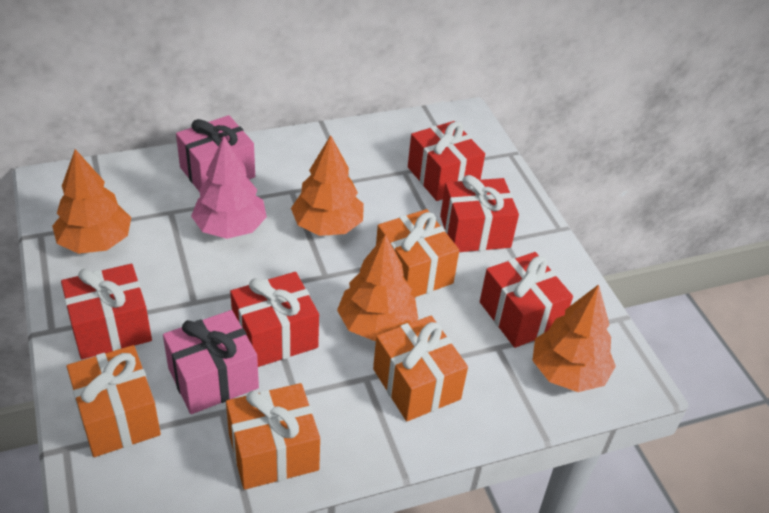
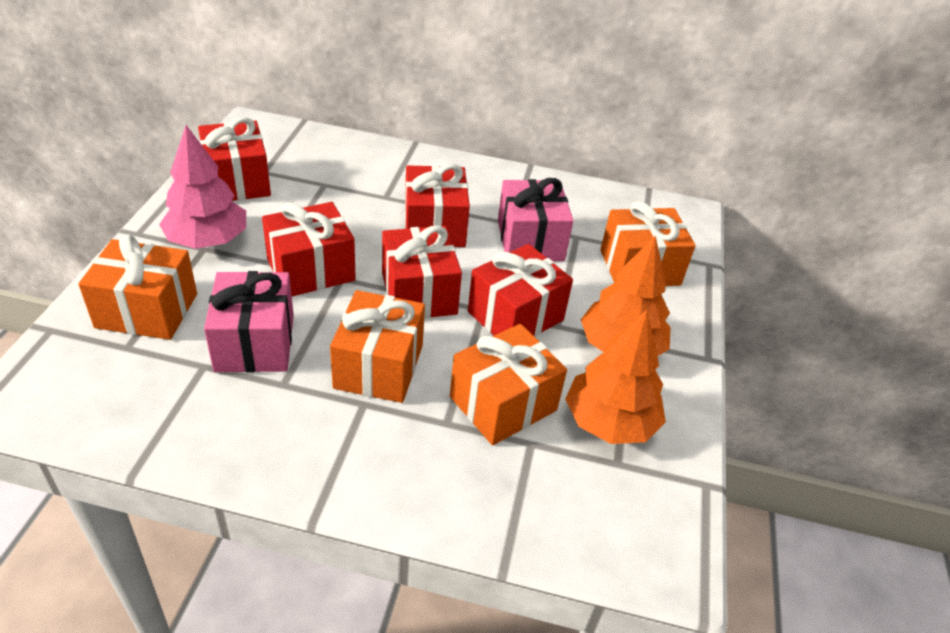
orange tree: 4 -> 2

